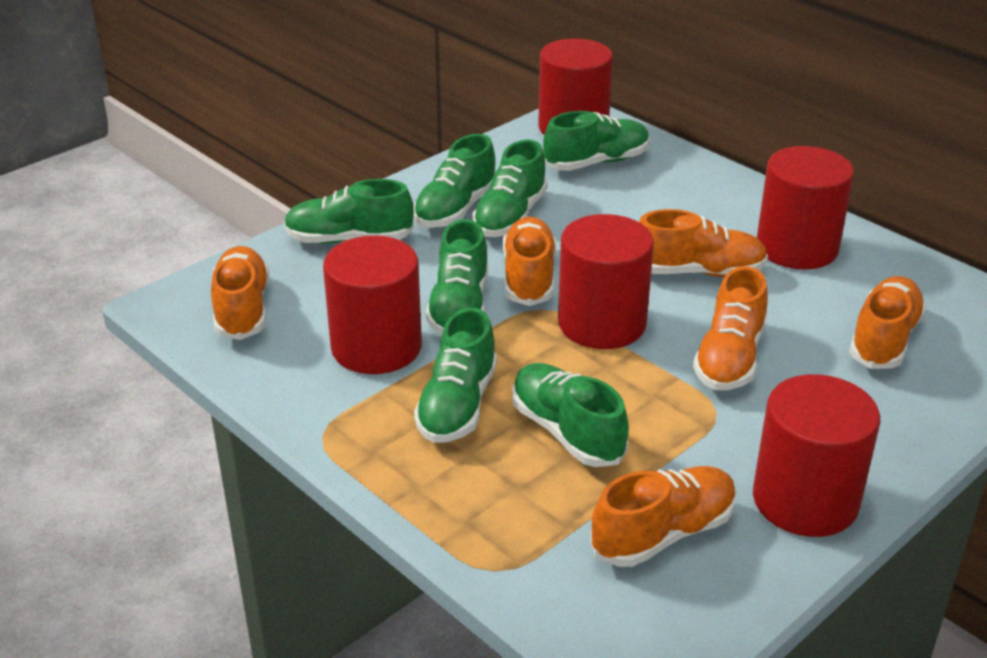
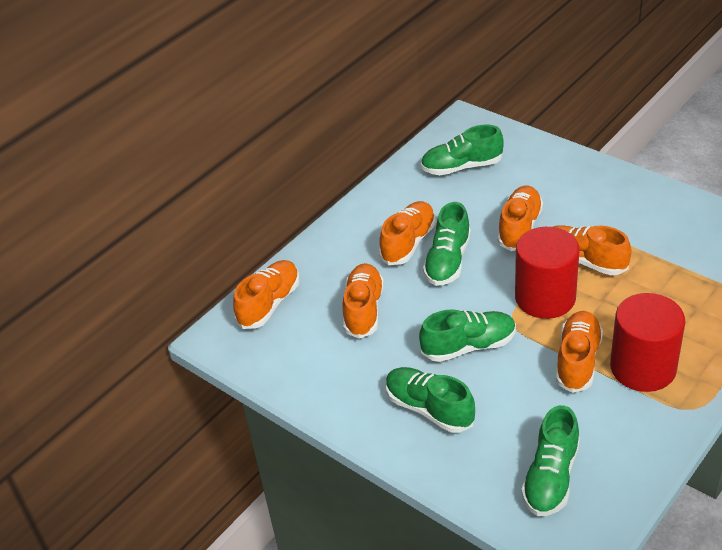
green shoe: 7 -> 5
red cylinder: 5 -> 2

